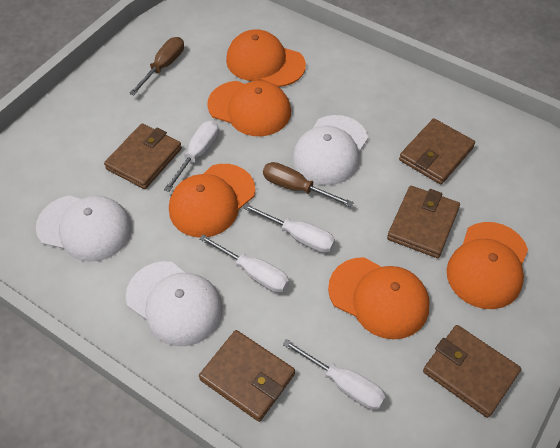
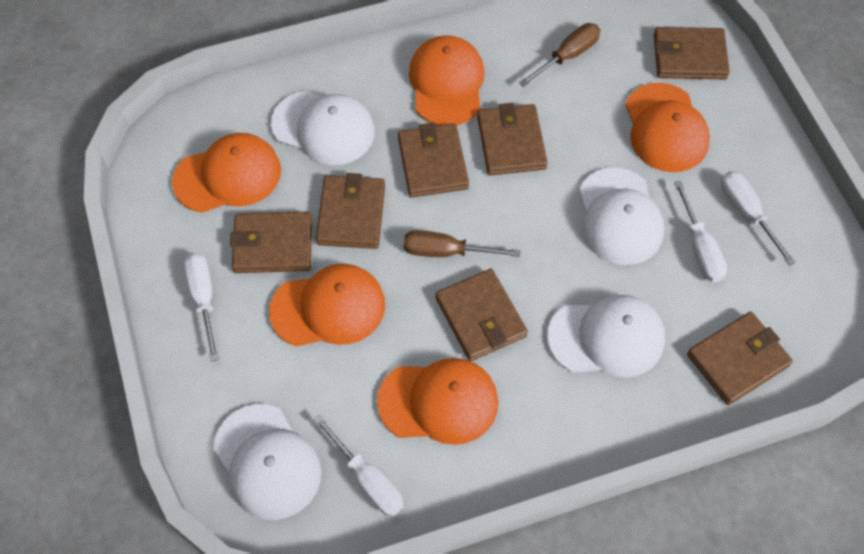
brown wallet: 5 -> 7
white cap: 3 -> 4

